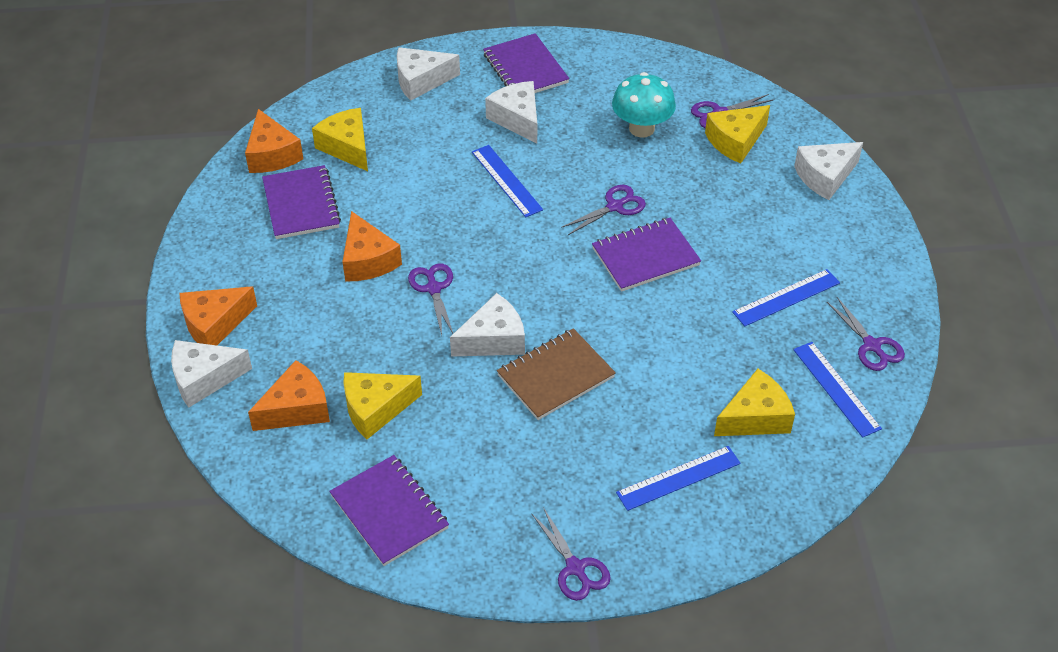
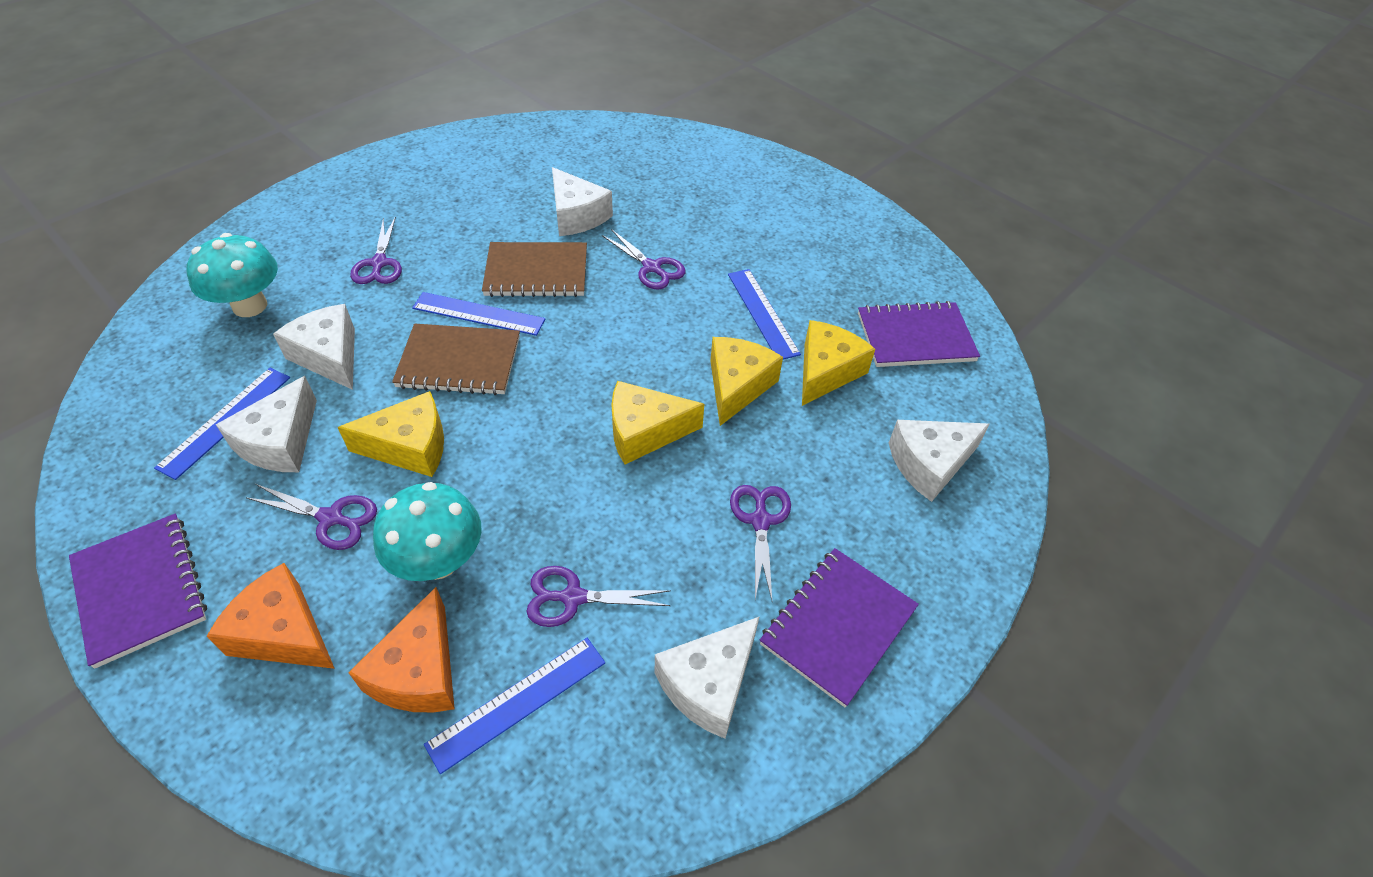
brown notebook: 1 -> 2
orange cheese: 4 -> 2
purple notebook: 4 -> 3
turquoise mushroom: 1 -> 2

